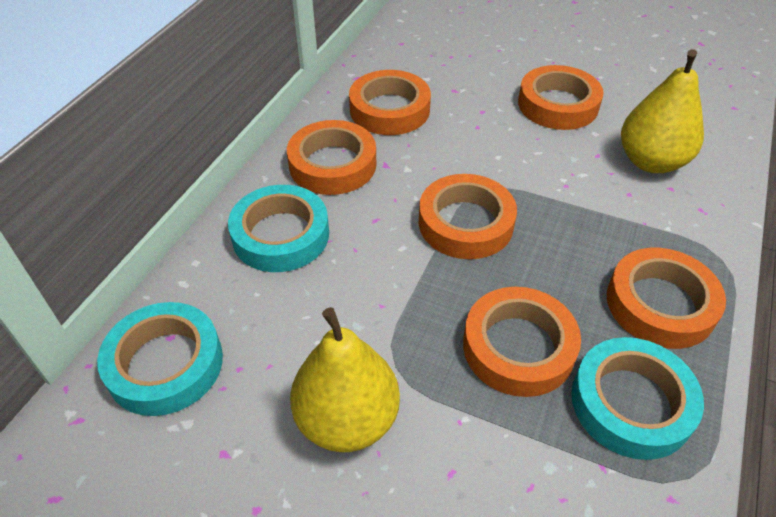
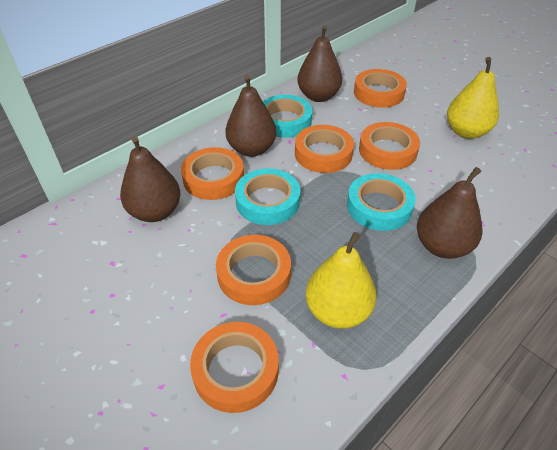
brown pear: 0 -> 4

